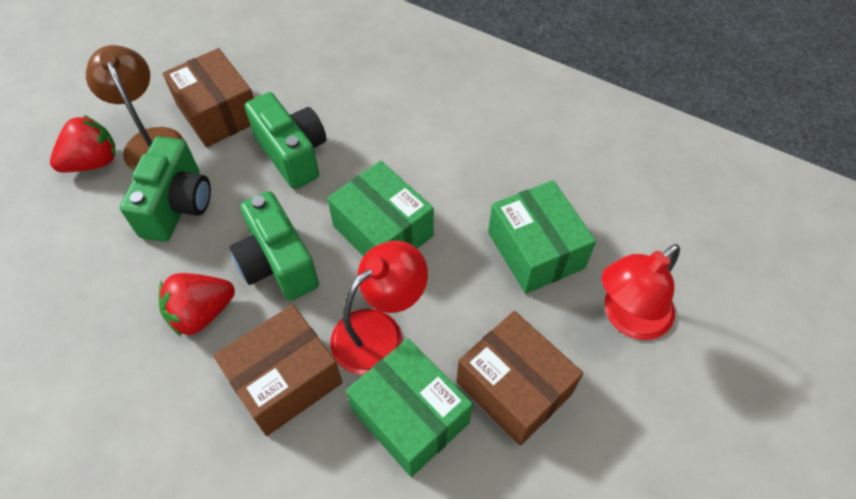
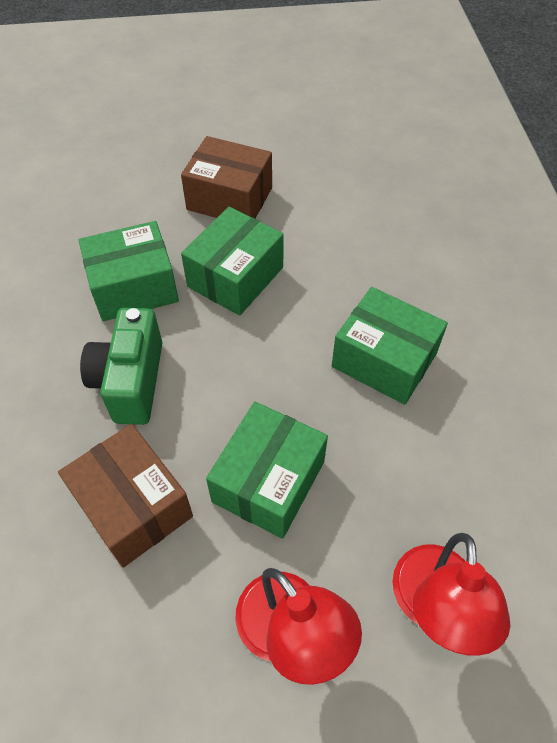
brown box: 3 -> 2
brown lamp: 1 -> 0
green box: 3 -> 4
green camera: 3 -> 1
red strawberry: 2 -> 0

